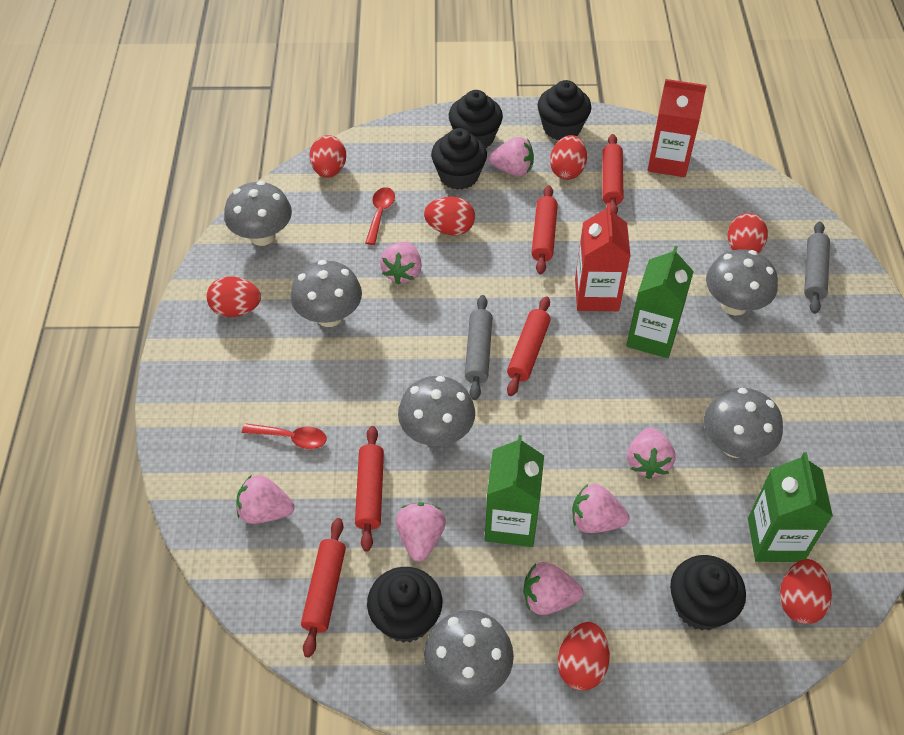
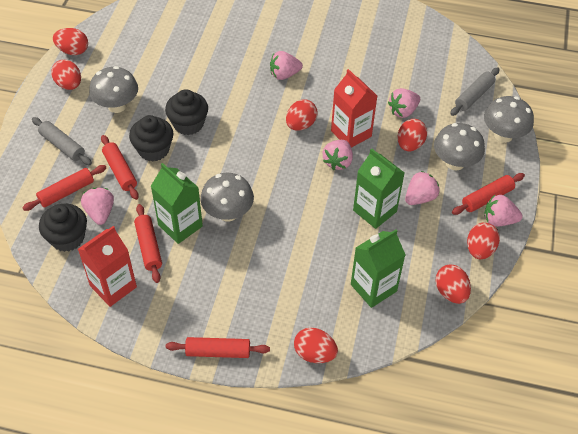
black cupcake: 5 -> 3
grey mushroom: 6 -> 4
pink strawberry: 7 -> 6
red spoon: 2 -> 0

